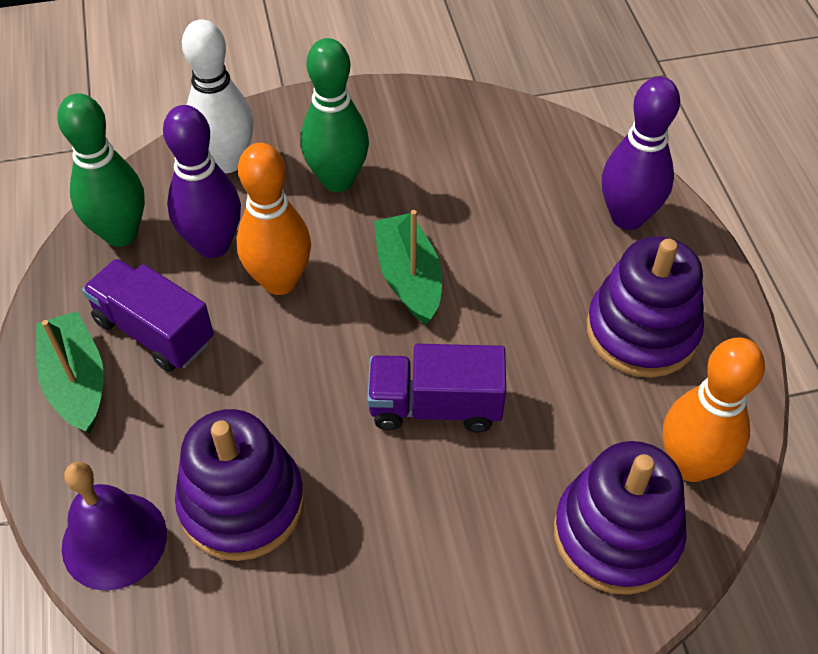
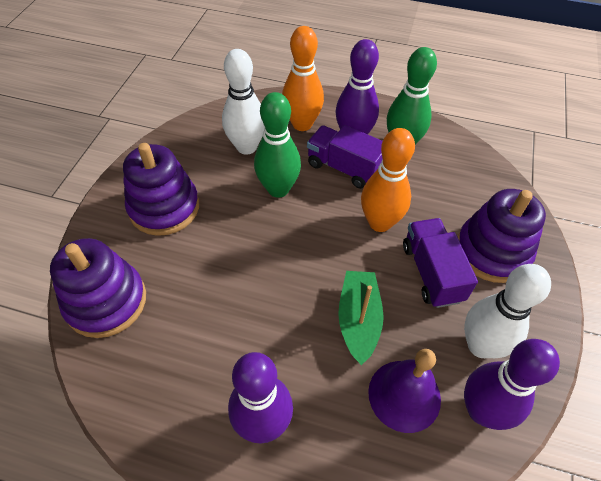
green boat: 2 -> 1
purple bowling pin: 2 -> 3
white bowling pin: 1 -> 2

